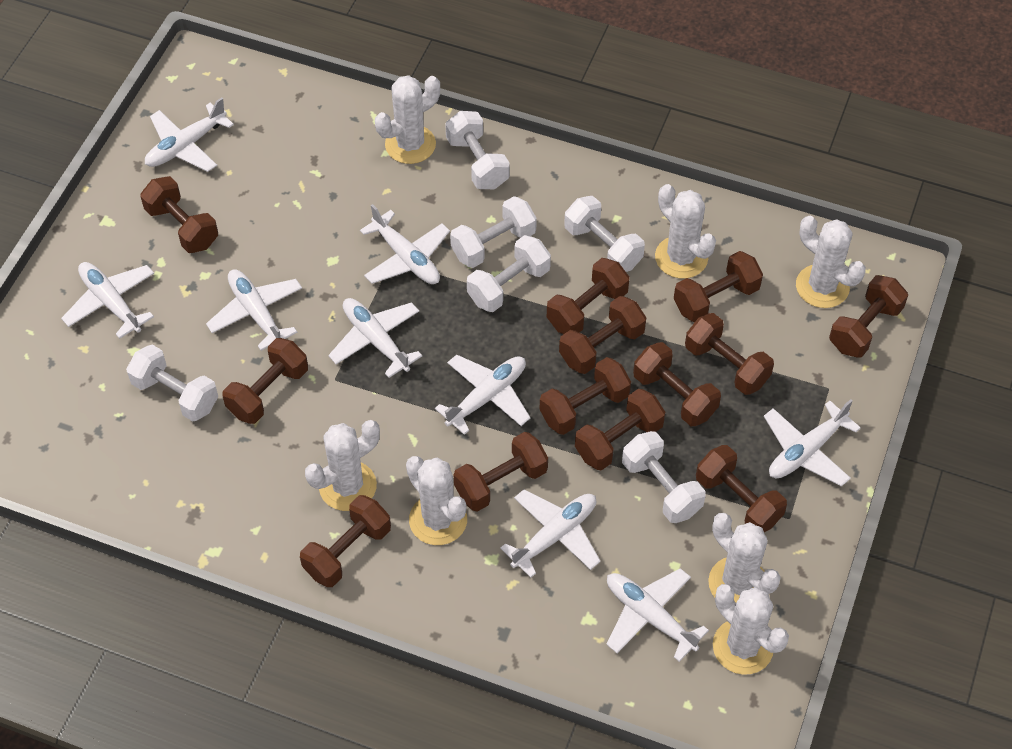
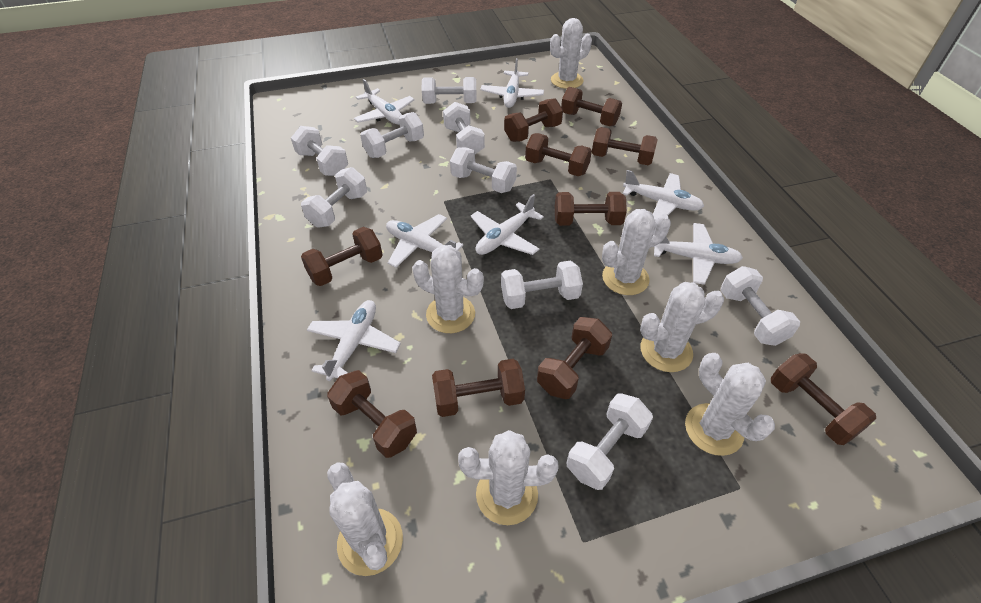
brown dumbbell: 13 -> 10
white dumbbell: 6 -> 9
white plane: 9 -> 7

